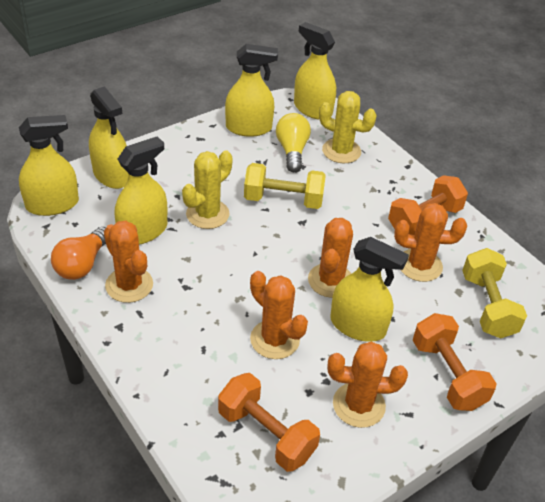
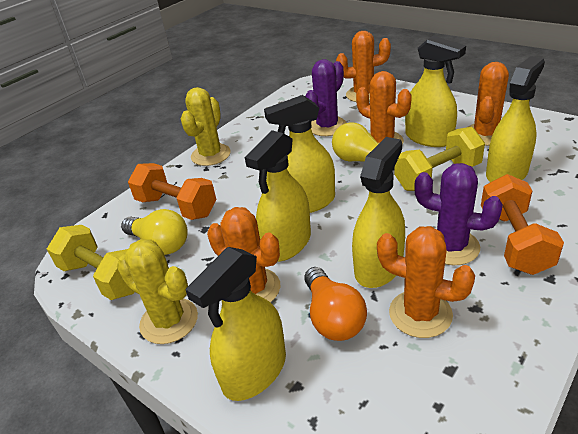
orange dumbbell: 3 -> 2
purple cactus: 0 -> 2
yellow light bulb: 1 -> 2

